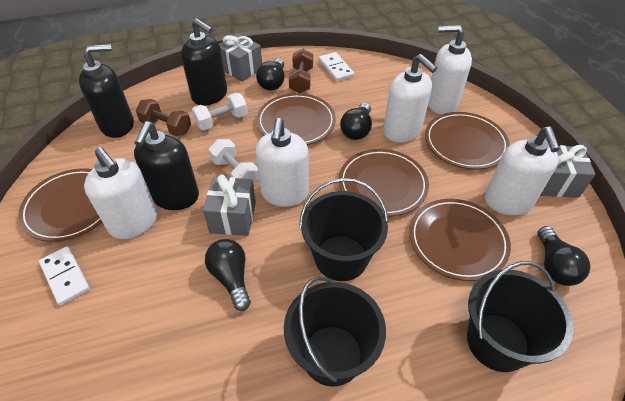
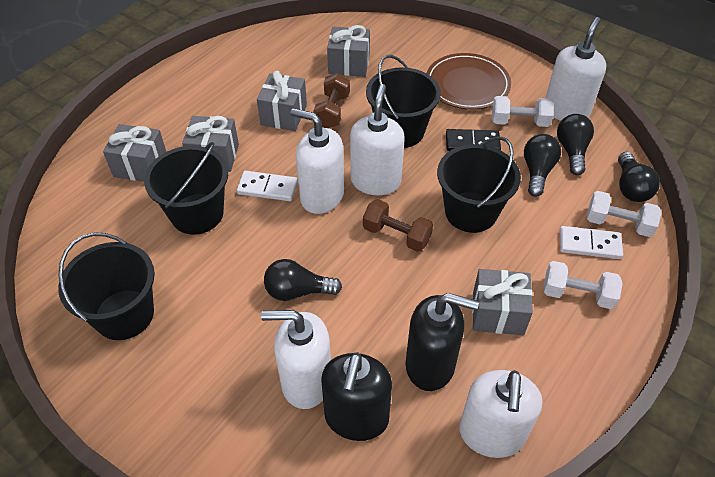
black bucket: 3 -> 4
black domino: 0 -> 1
black soap dispenser: 3 -> 2
brown plate: 5 -> 1
grey gift: 3 -> 5
white dumbbell: 2 -> 3

